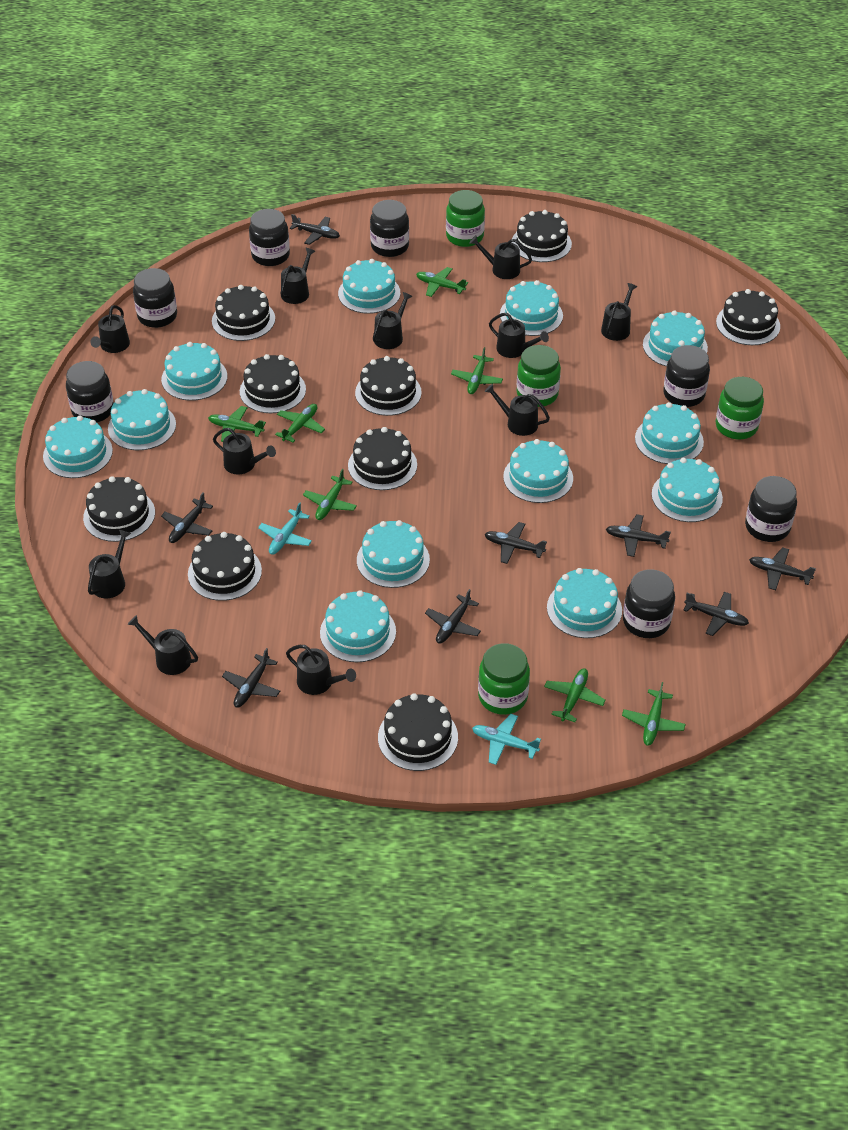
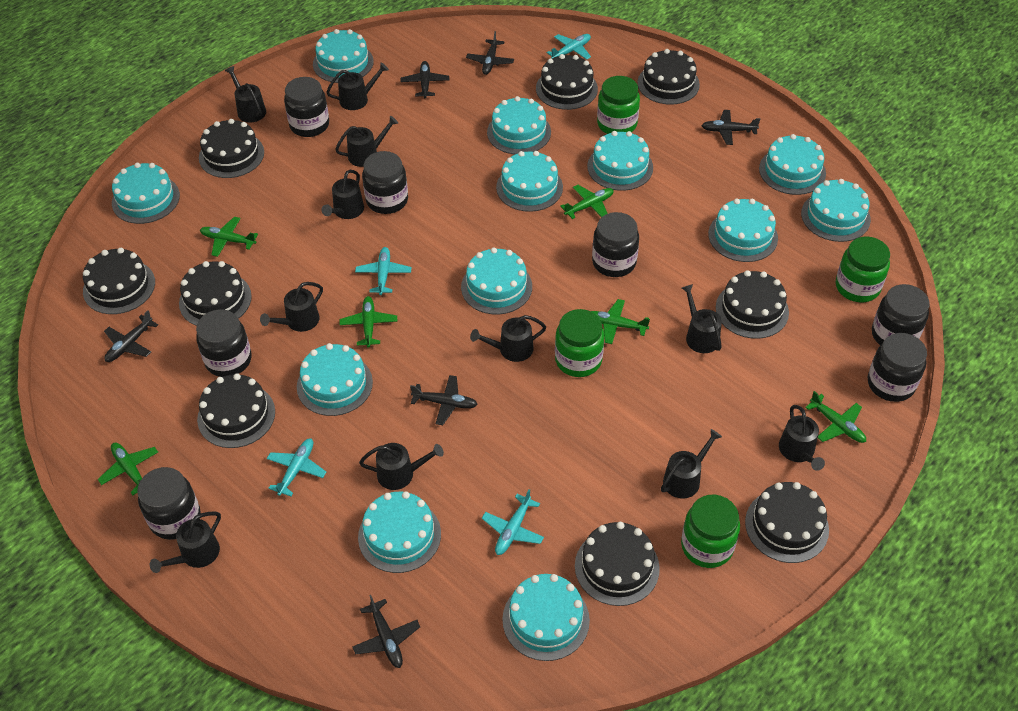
black plane: 8 -> 6
green plane: 7 -> 6
turquoise plane: 2 -> 4

